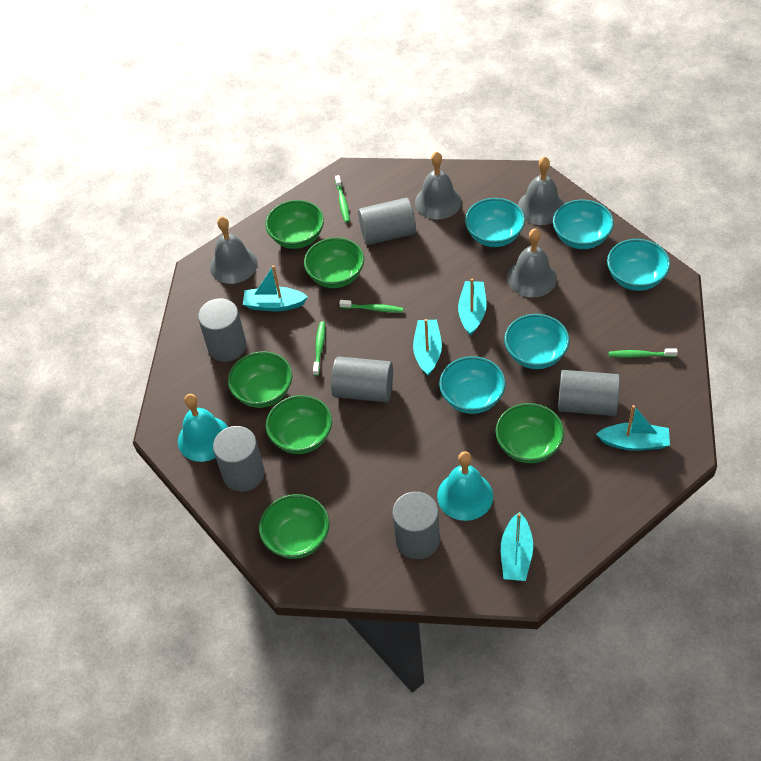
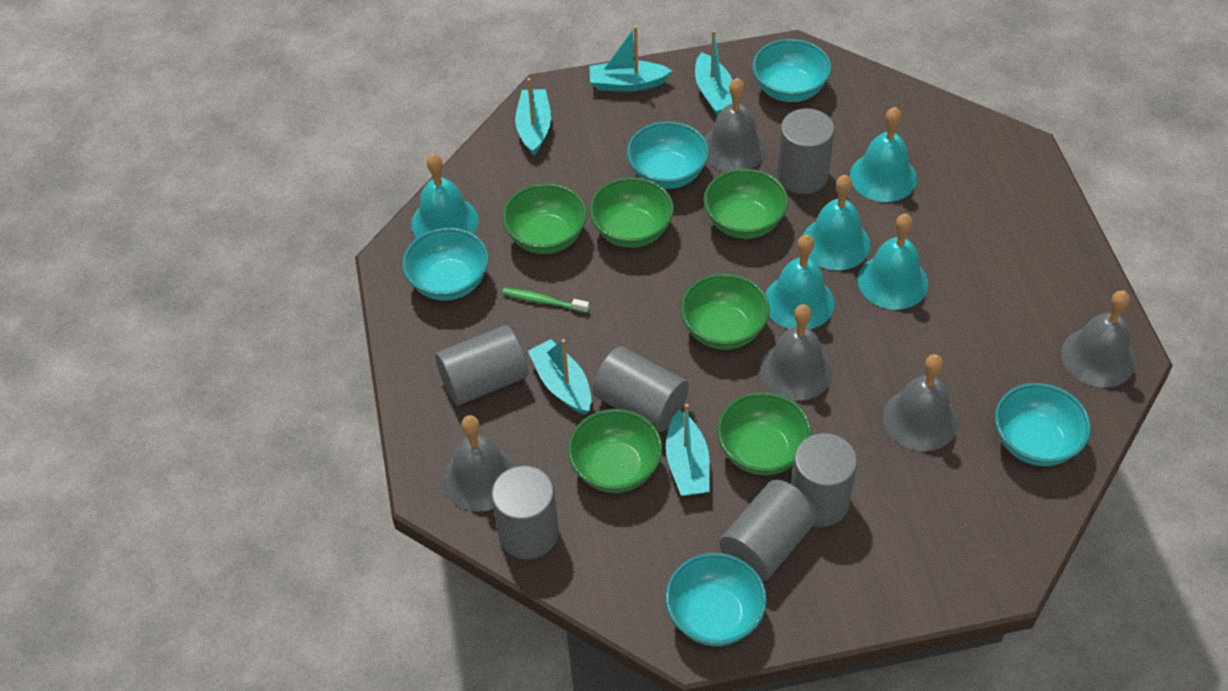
green toothbrush: 4 -> 1
grey bell: 4 -> 5
turquoise bell: 2 -> 5

